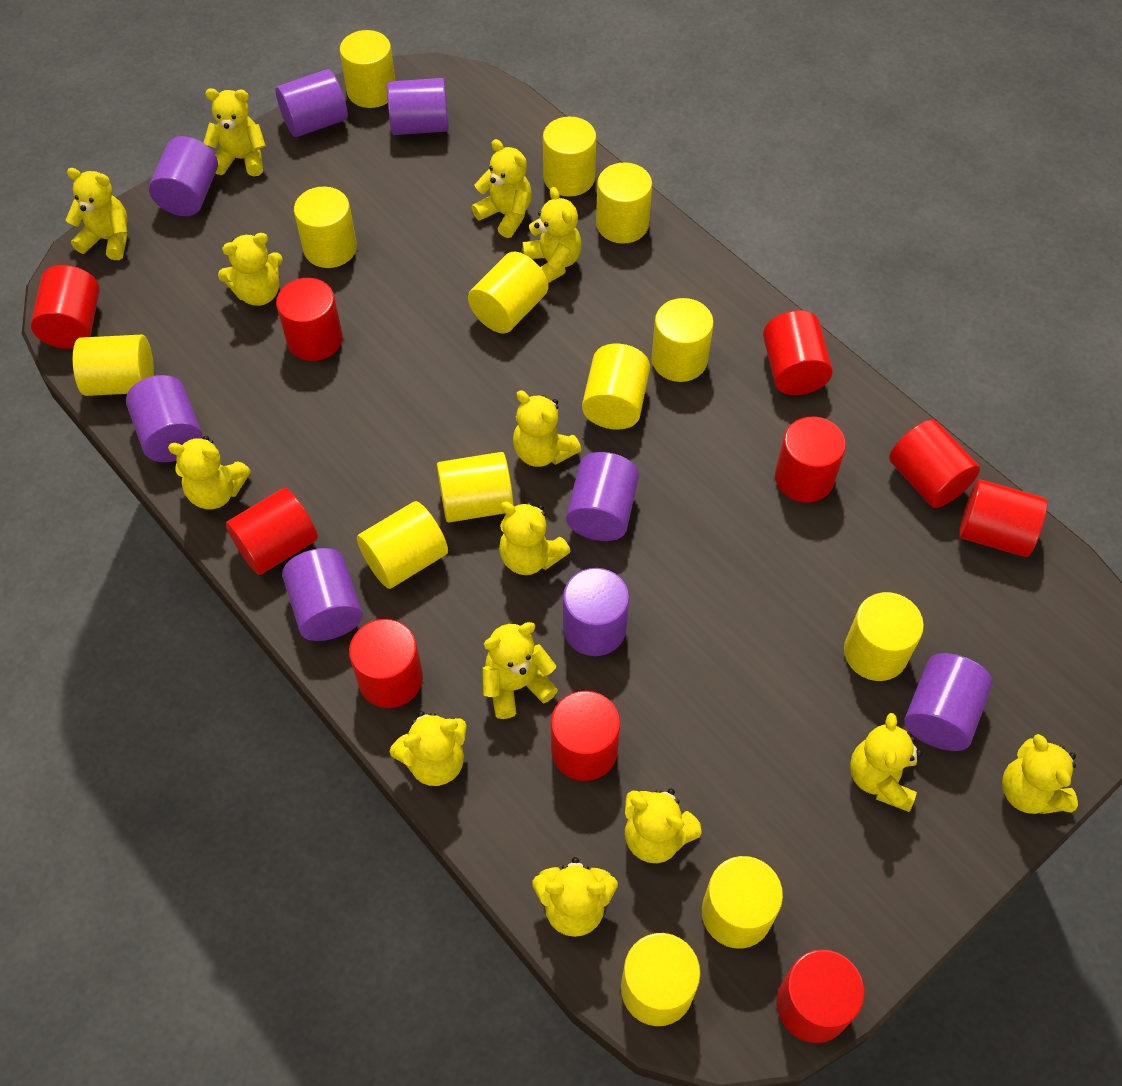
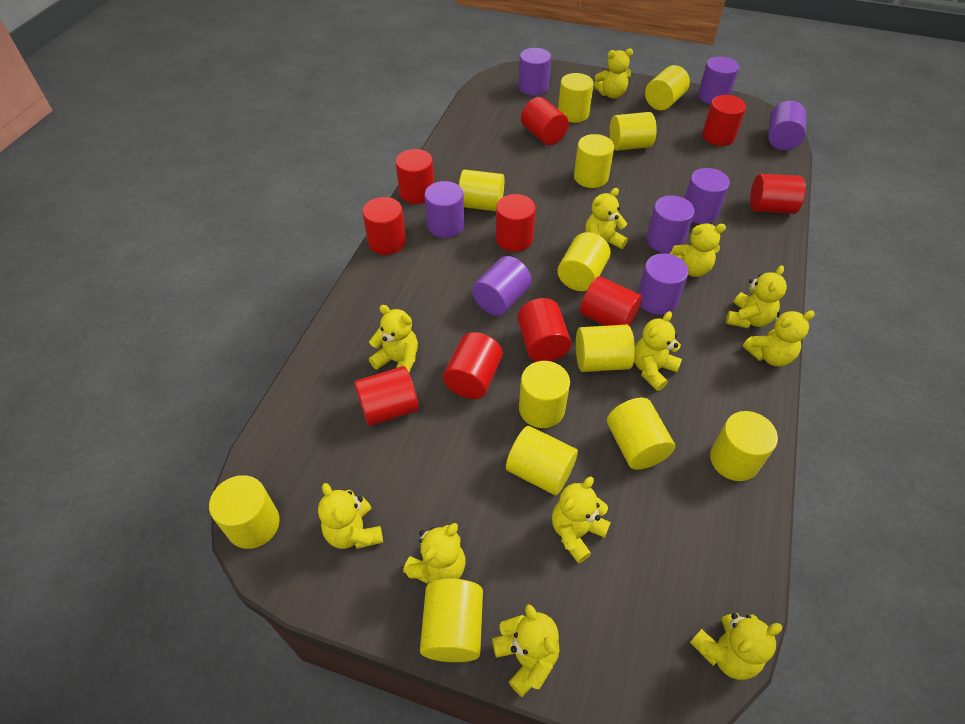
yellow teddy bear: 14 -> 12

